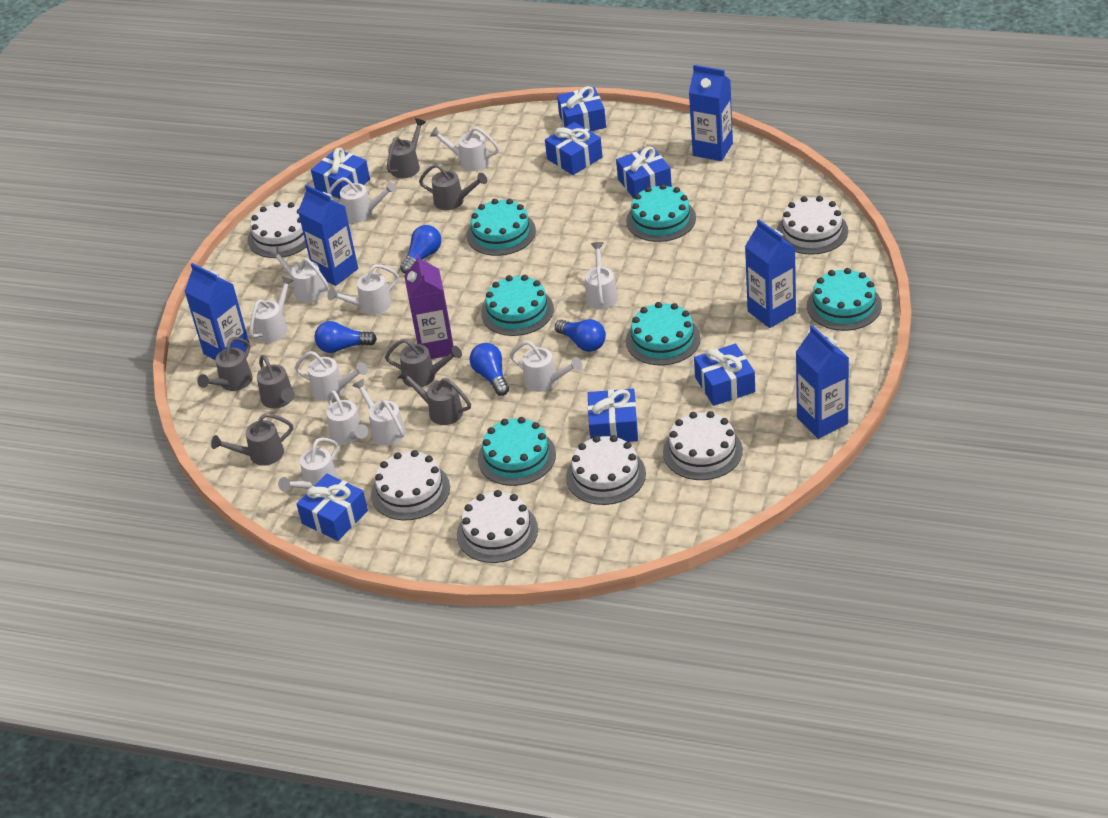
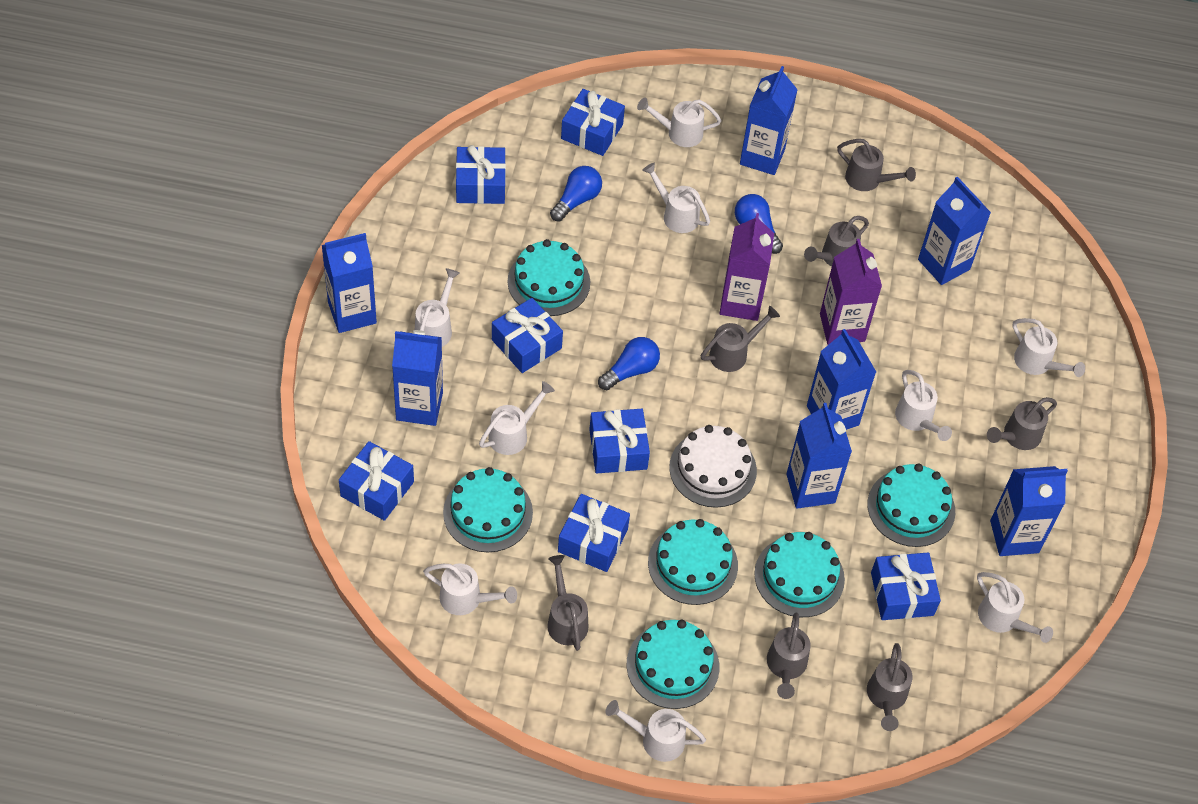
blue carton: 5 -> 7
blue light bulb: 4 -> 3
purple carton: 1 -> 2
white cake: 6 -> 1
white watering can: 11 -> 9

